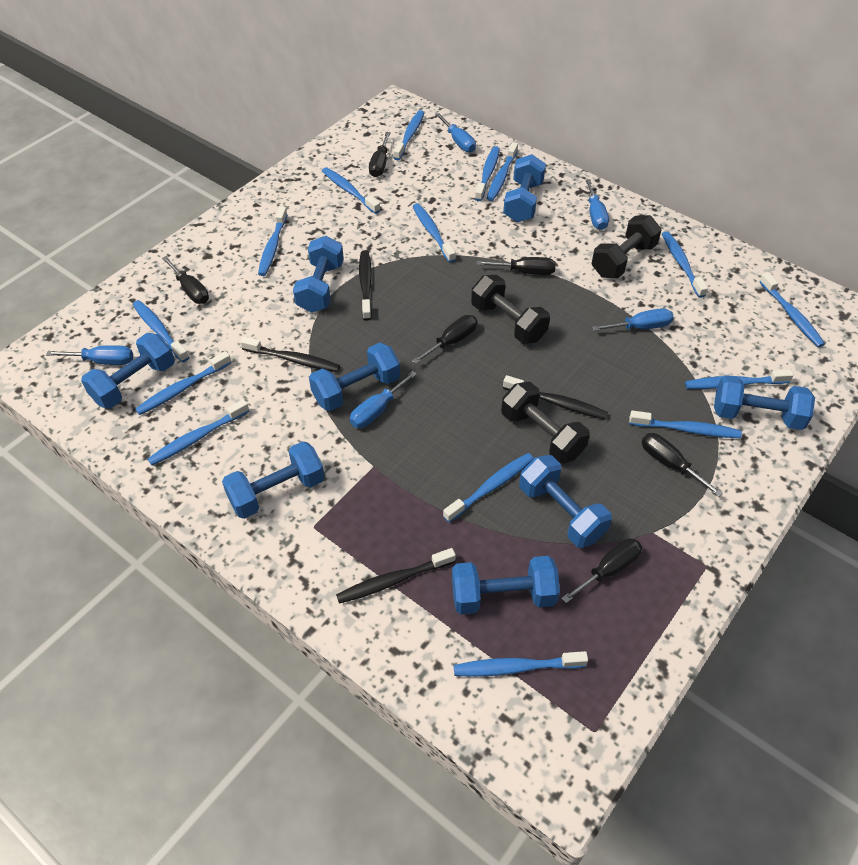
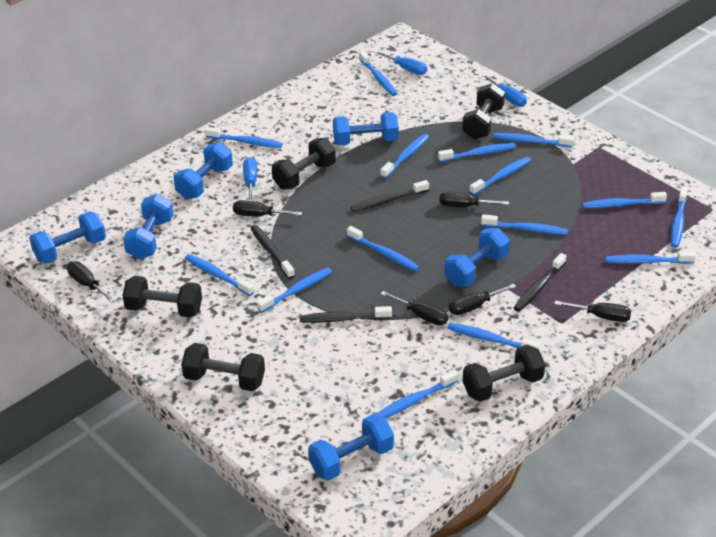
black dumbbell: 3 -> 5
blue dumbbell: 8 -> 6
blue screwdriver: 5 -> 3

